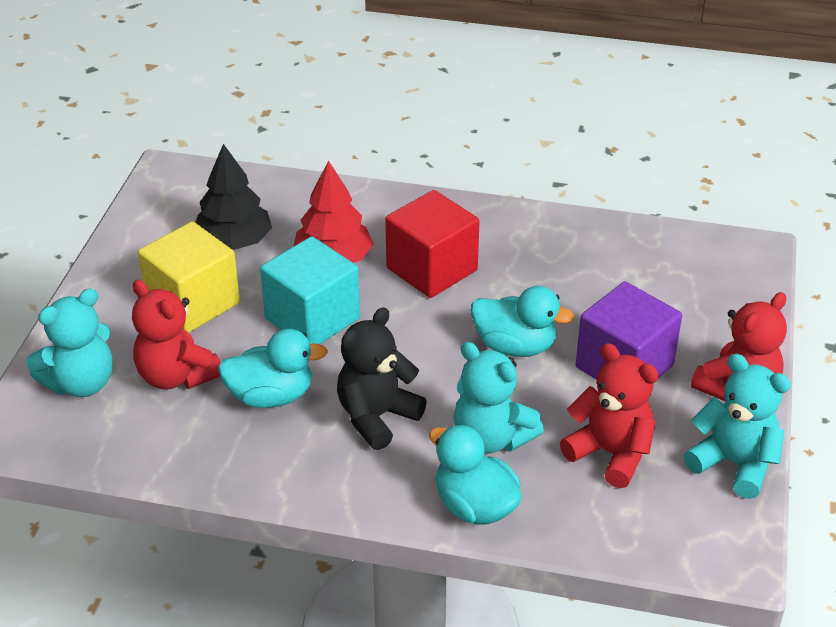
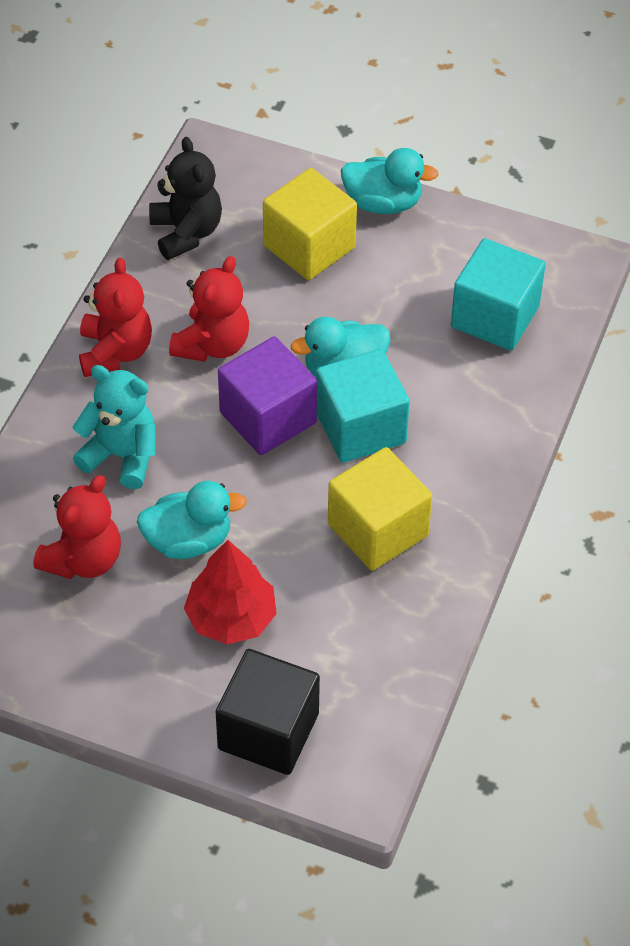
black cube: 0 -> 1
black tree: 1 -> 0
red cube: 1 -> 0
turquoise cube: 1 -> 2
turquoise teddy bear: 3 -> 1
yellow cube: 1 -> 2

